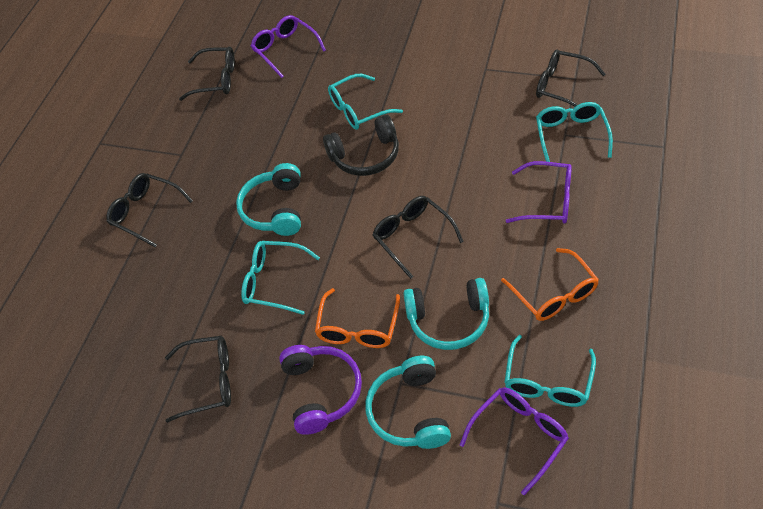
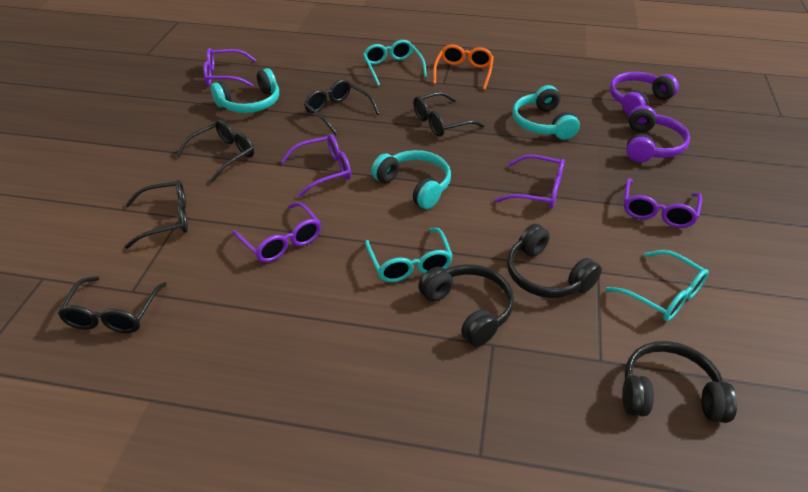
black headphones: 1 -> 3
orange glasses: 2 -> 1
purple glasses: 3 -> 5
purple headphones: 1 -> 2
turquoise glasses: 4 -> 3

